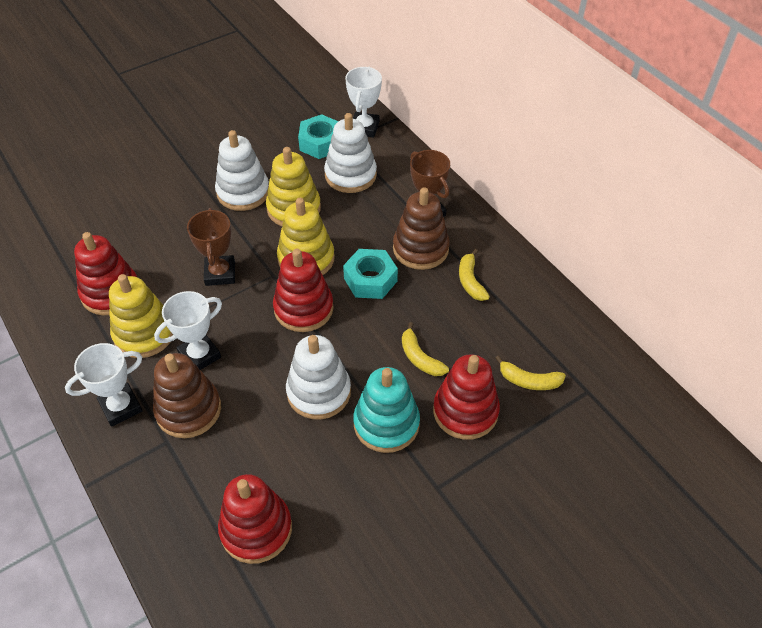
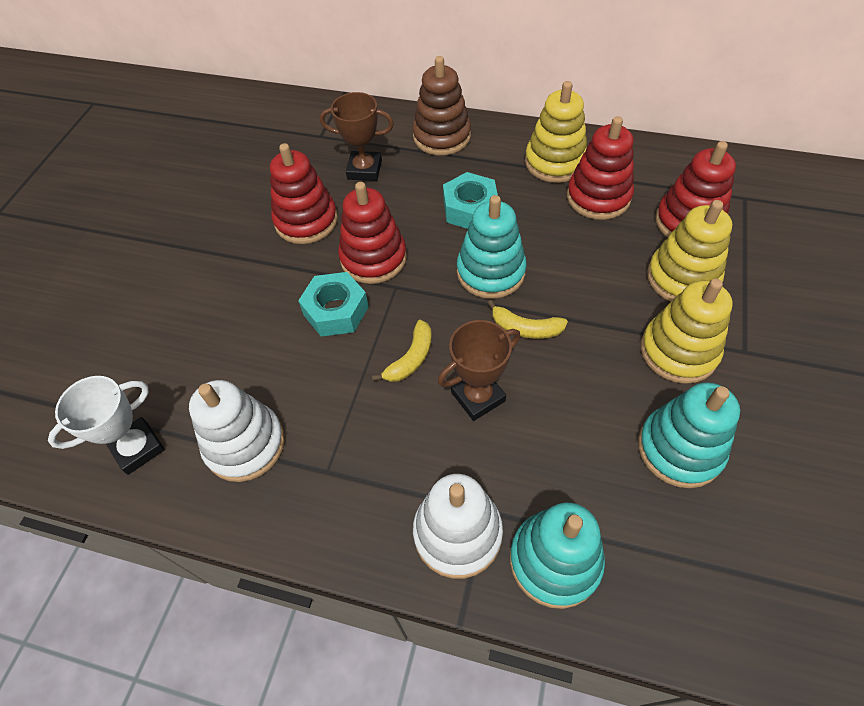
brown stacking toy: 2 -> 1
turquoise stacking toy: 1 -> 3
white stacking toy: 3 -> 2
white trophy: 3 -> 1
yellow banana: 3 -> 2

